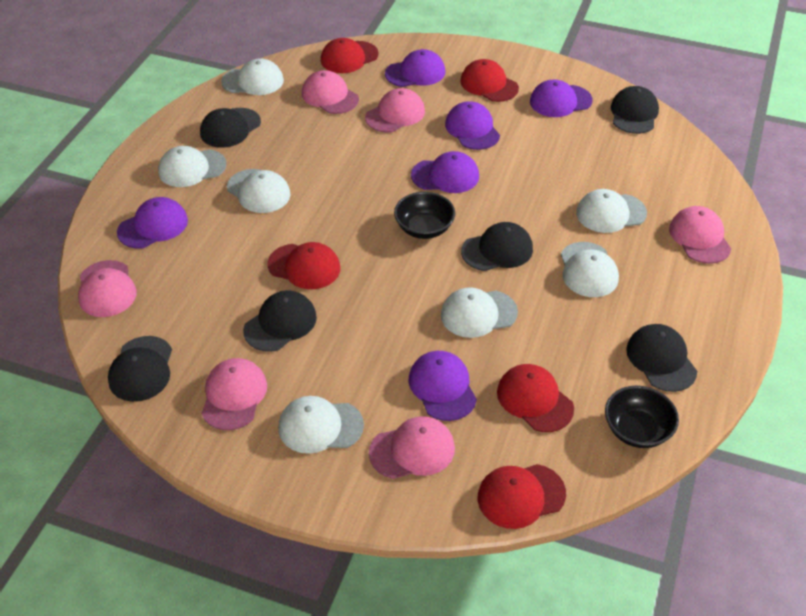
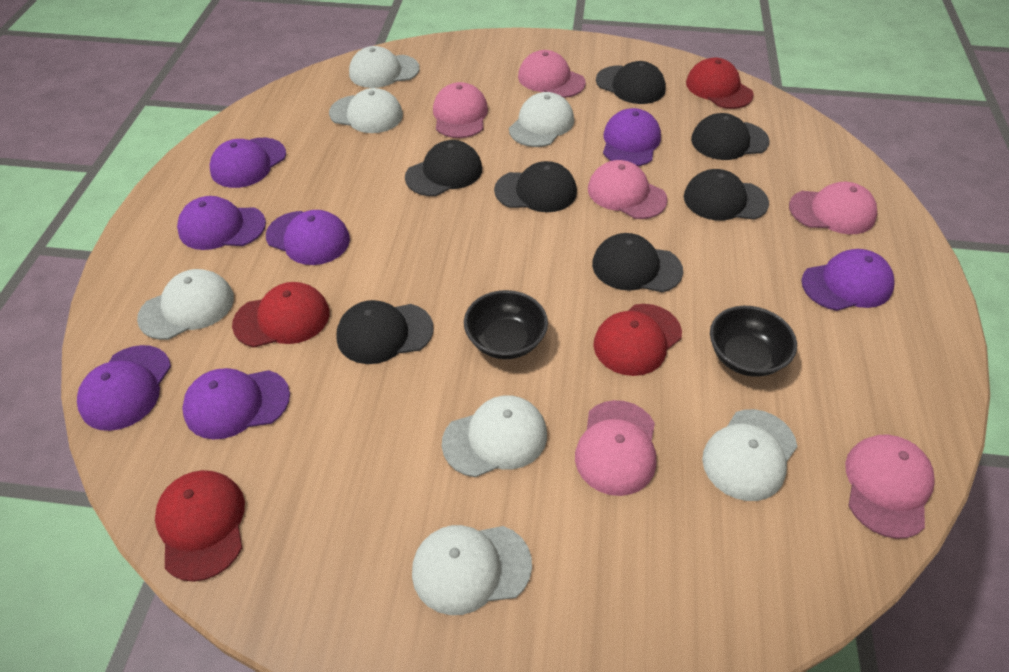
black cap: 6 -> 7
purple cap: 6 -> 7
red cap: 5 -> 4

